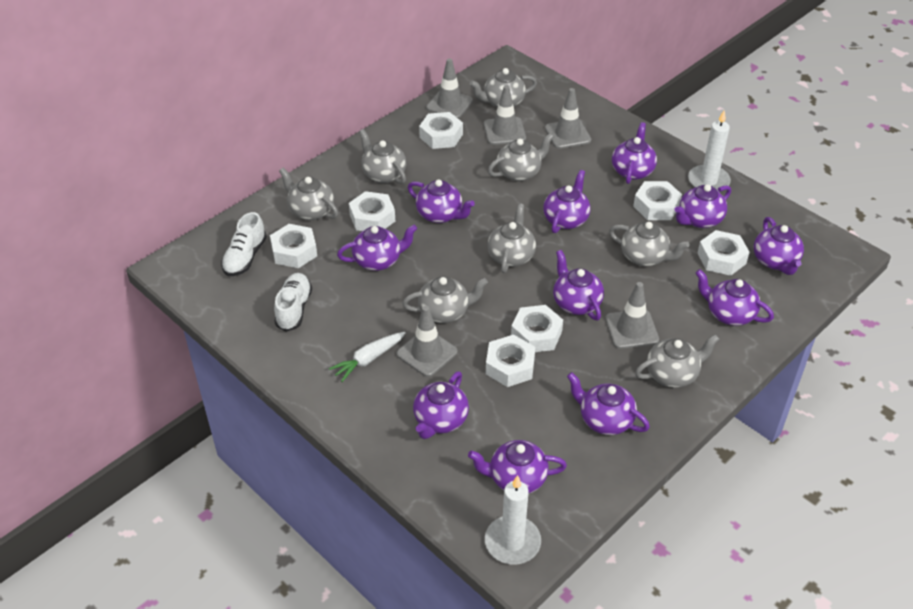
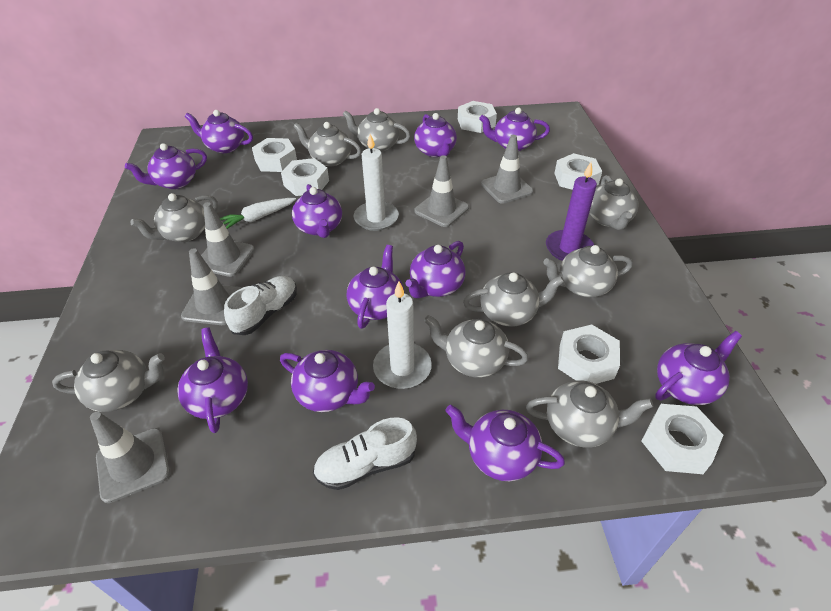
grey teapot: 8 -> 9
purple candle: 0 -> 1
white nut: 7 -> 6

